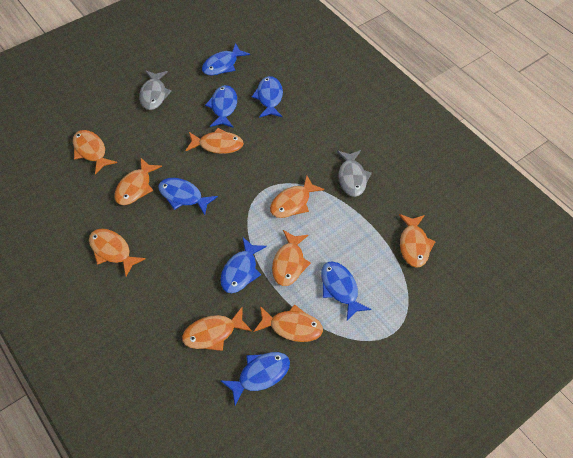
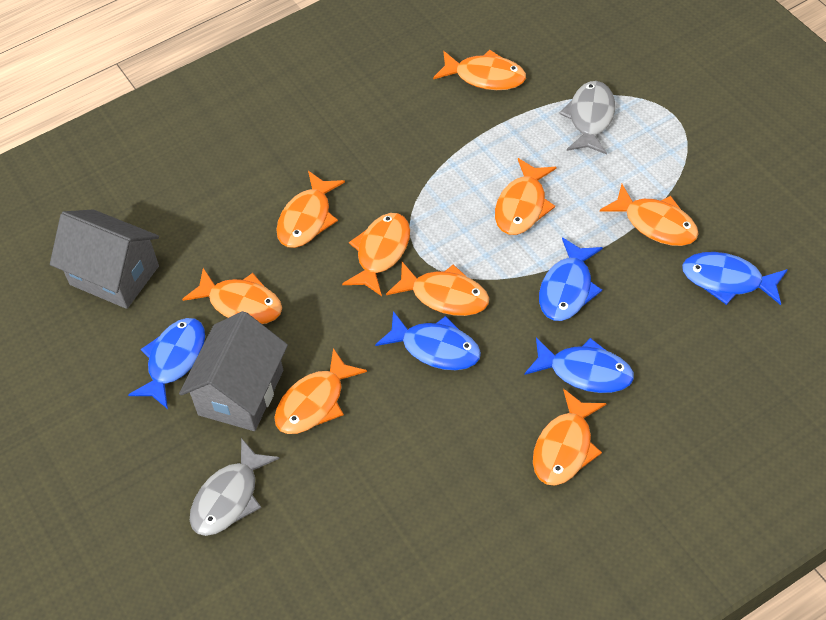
blue fish: 7 -> 5
grey house: 0 -> 2

